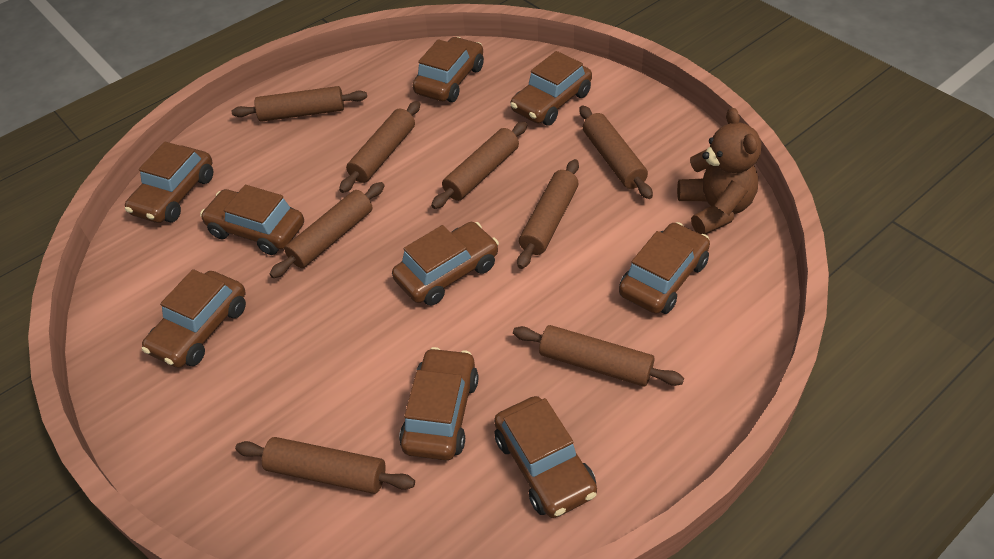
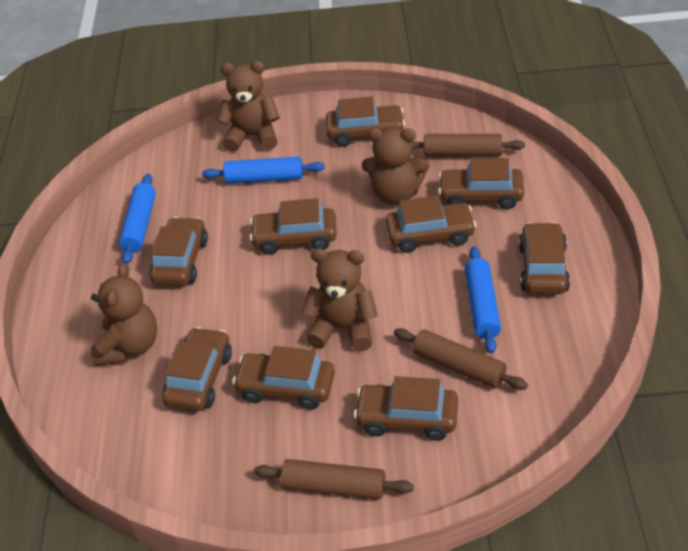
blue rolling pin: 0 -> 3
brown rolling pin: 8 -> 3
brown teddy bear: 1 -> 4

